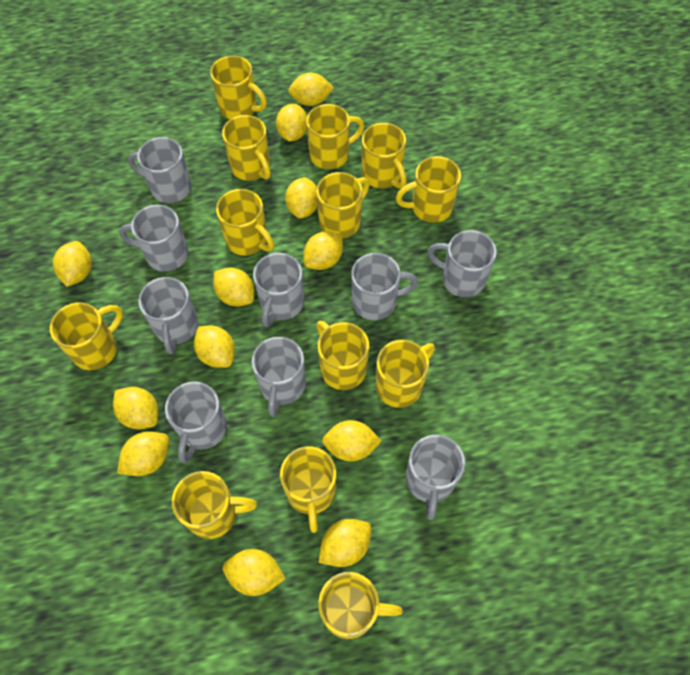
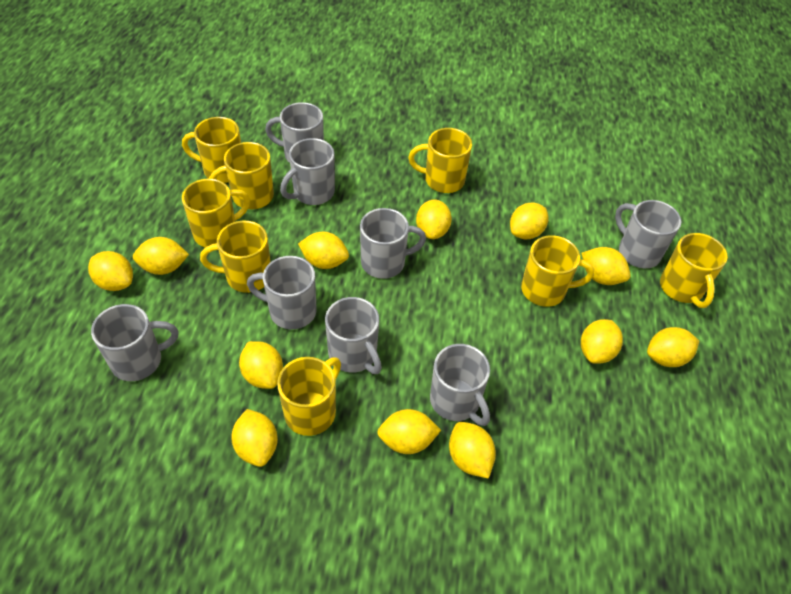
grey mug: 9 -> 8
yellow mug: 13 -> 8

